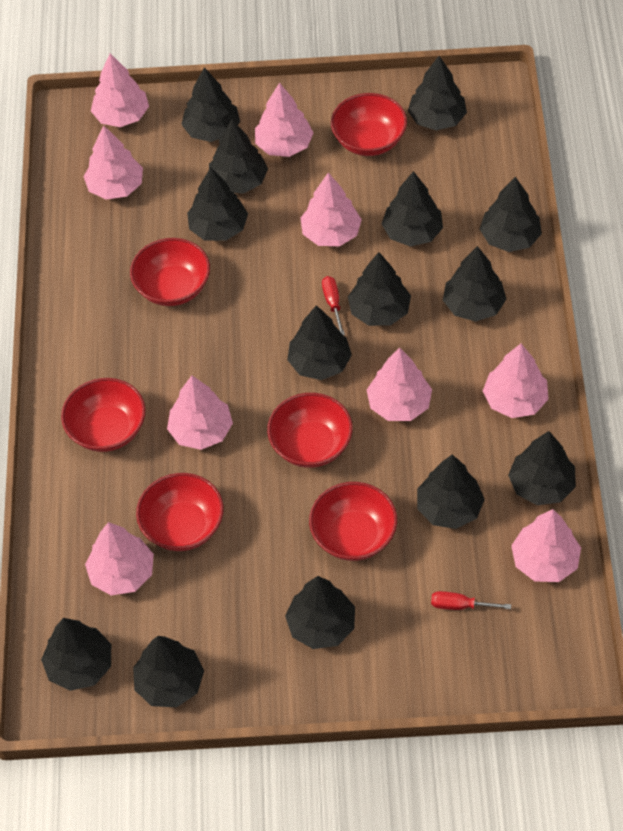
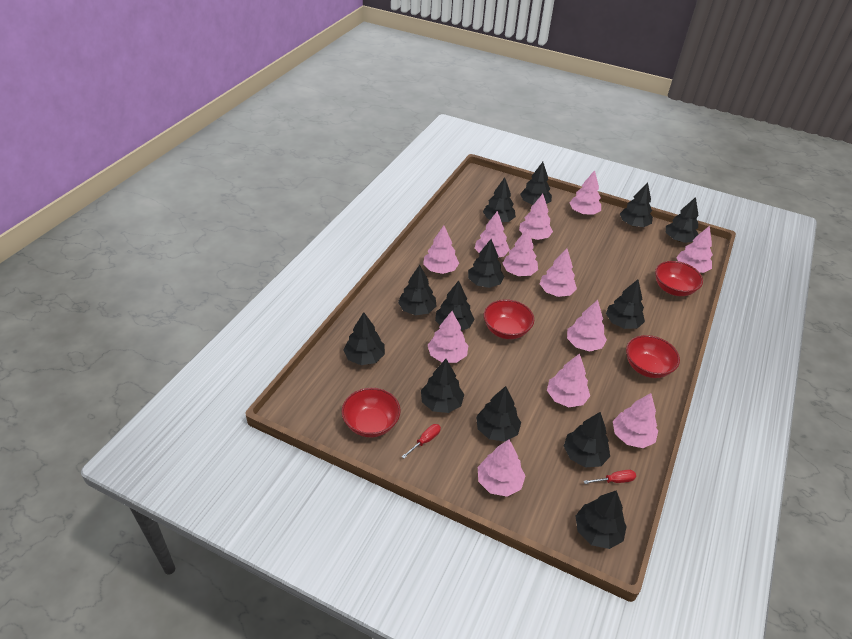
black tree: 14 -> 13
pink tree: 9 -> 12
red bowl: 6 -> 4

